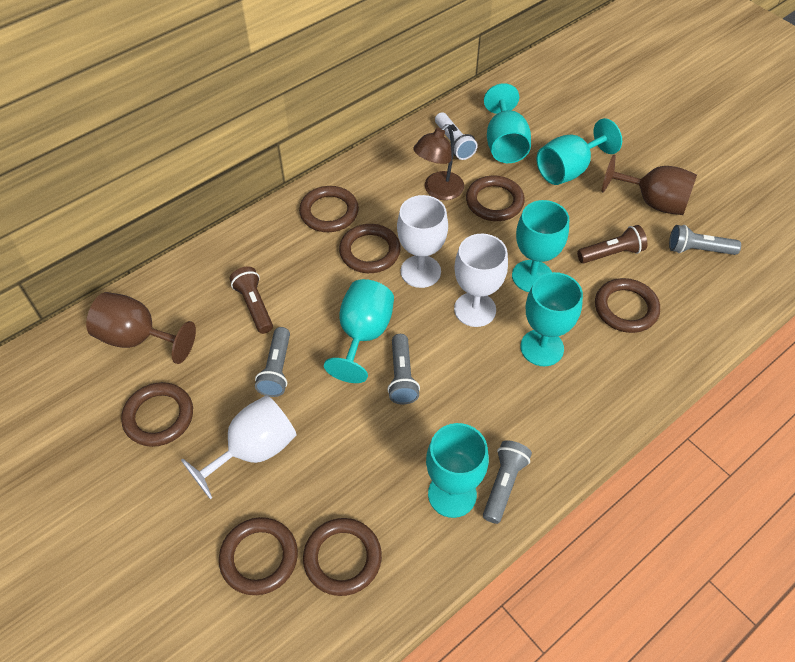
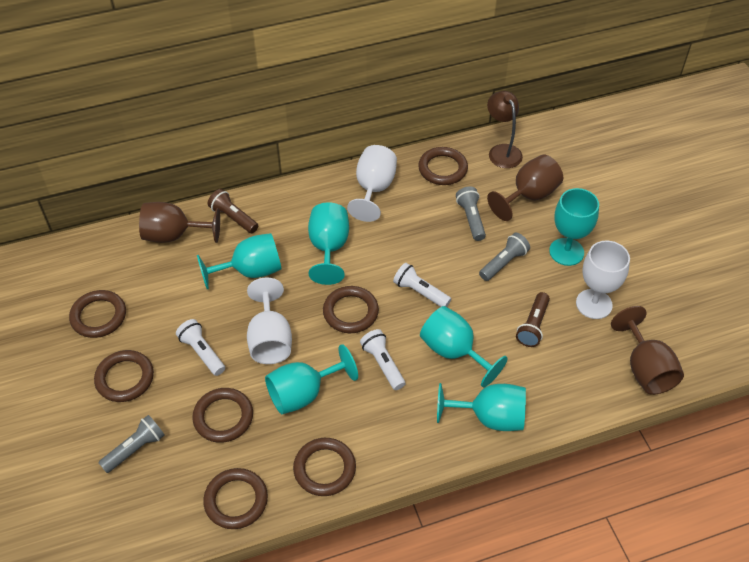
brown goblet: 2 -> 3
grey flashlight: 4 -> 3
white flashlight: 1 -> 3

